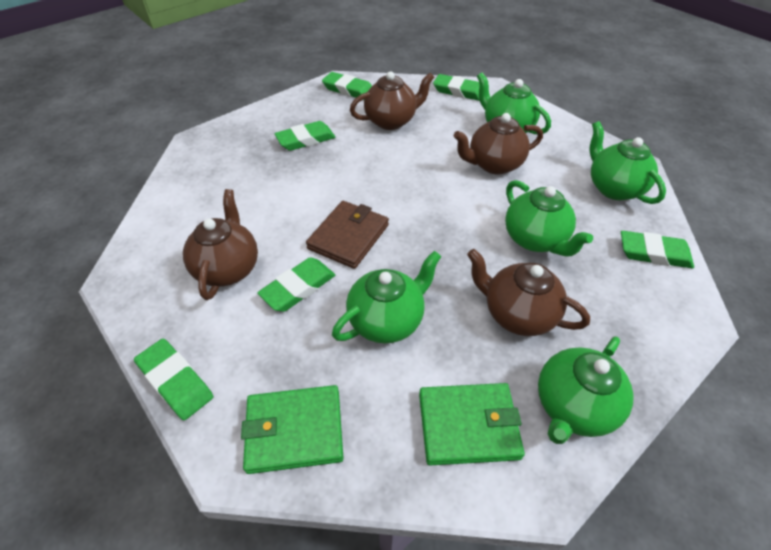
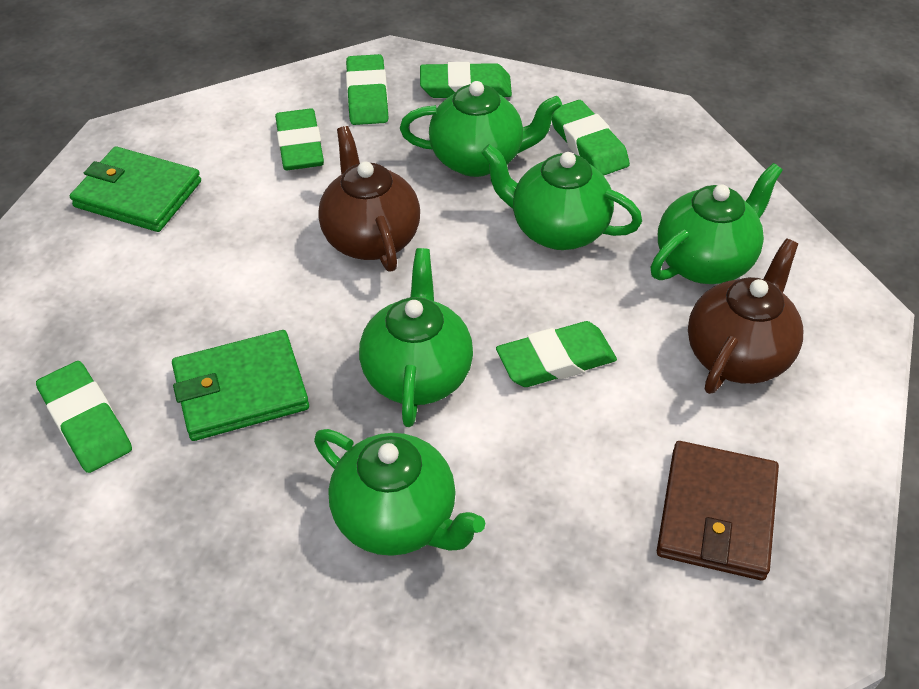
brown teapot: 4 -> 2

